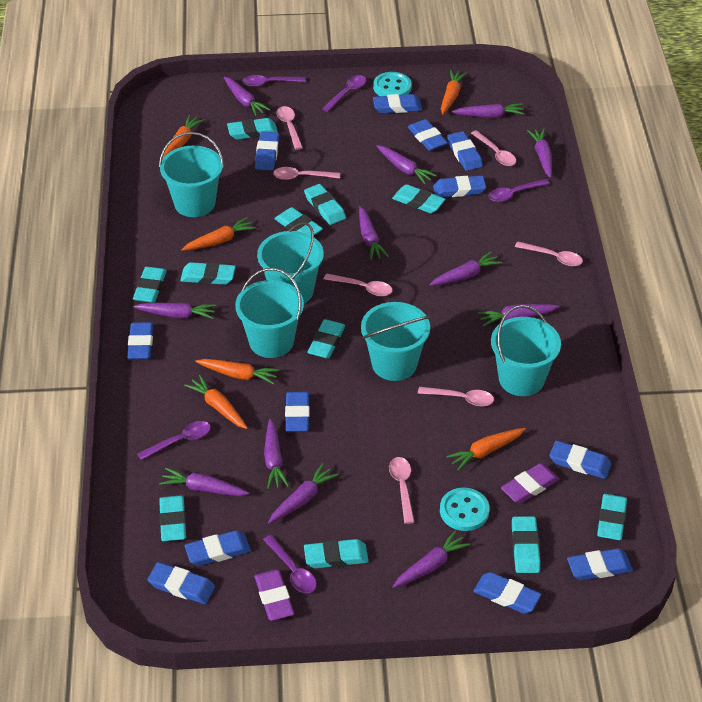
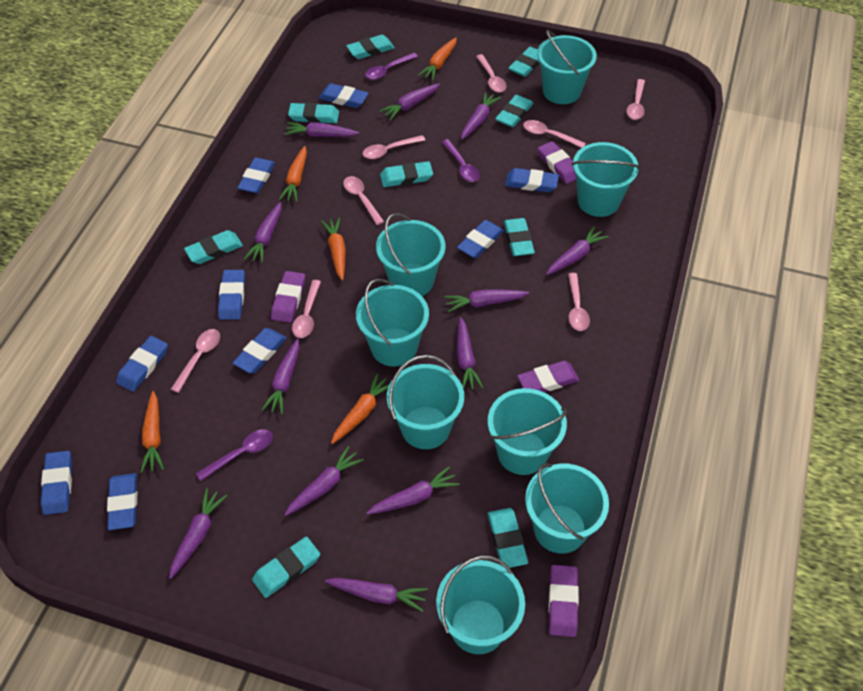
blue eraser: 12 -> 9
orange carrot: 6 -> 5
pink spoon: 7 -> 8
purple eraser: 2 -> 4
purple spoon: 5 -> 3
turquoise bucket: 5 -> 8
turquoise button: 2 -> 0
turquoise eraser: 11 -> 9

